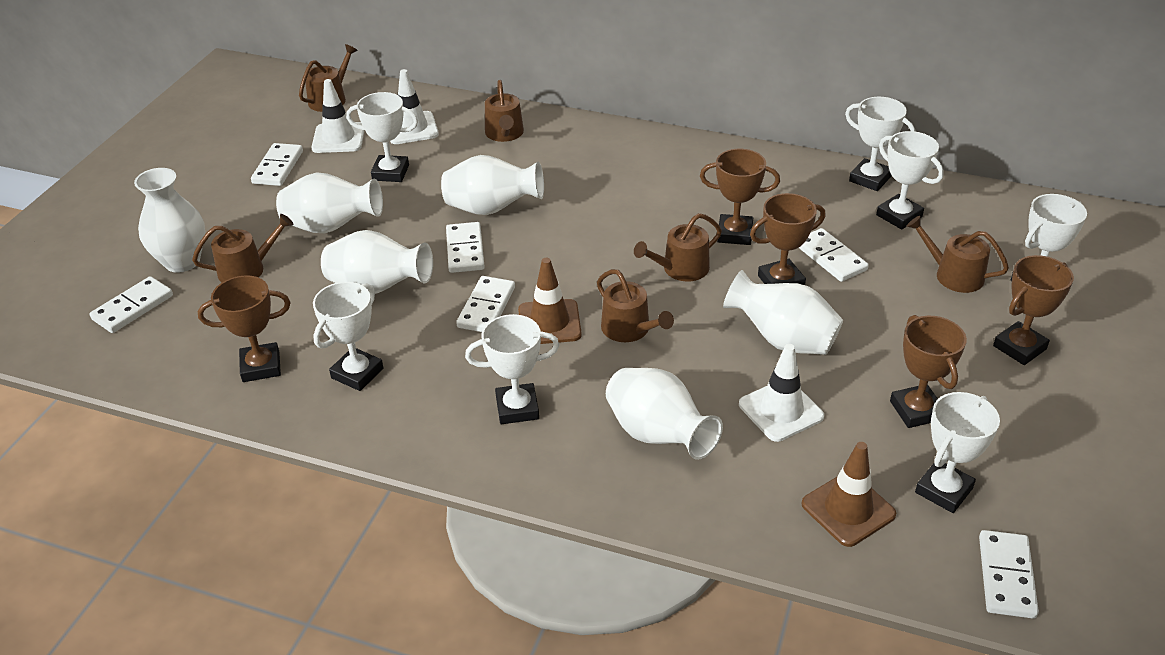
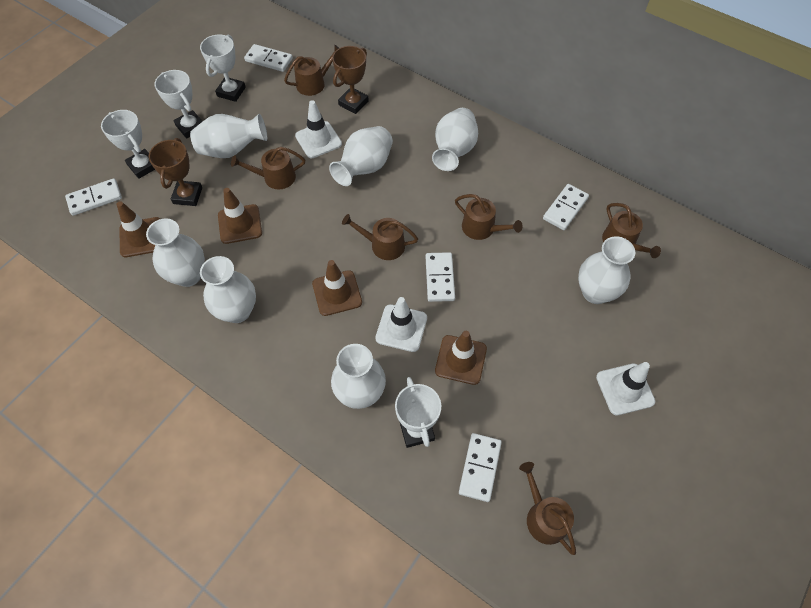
brown traffic cone: 2 -> 4
brown trophy: 5 -> 2
white domino: 6 -> 5
white trophy: 7 -> 4
white vase: 6 -> 7

